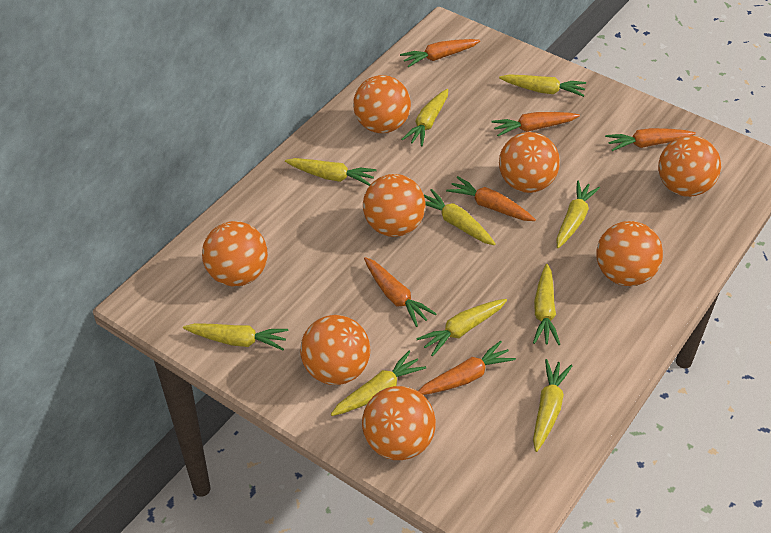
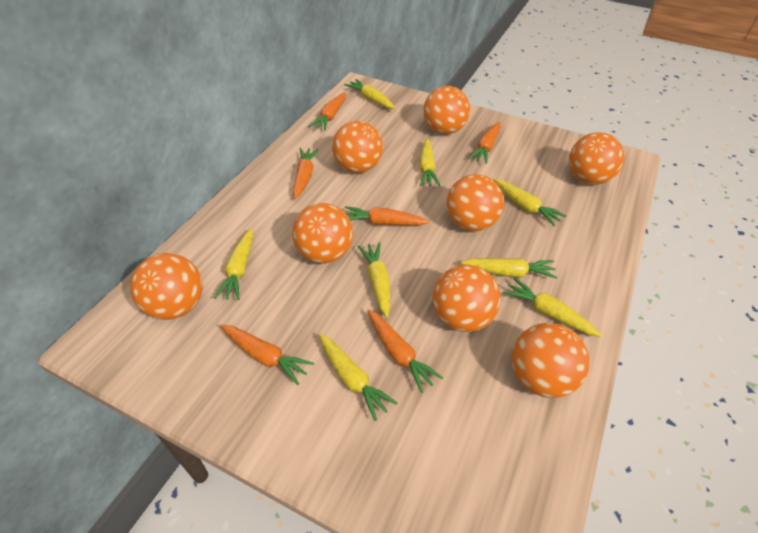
yellow carrot: 10 -> 8

